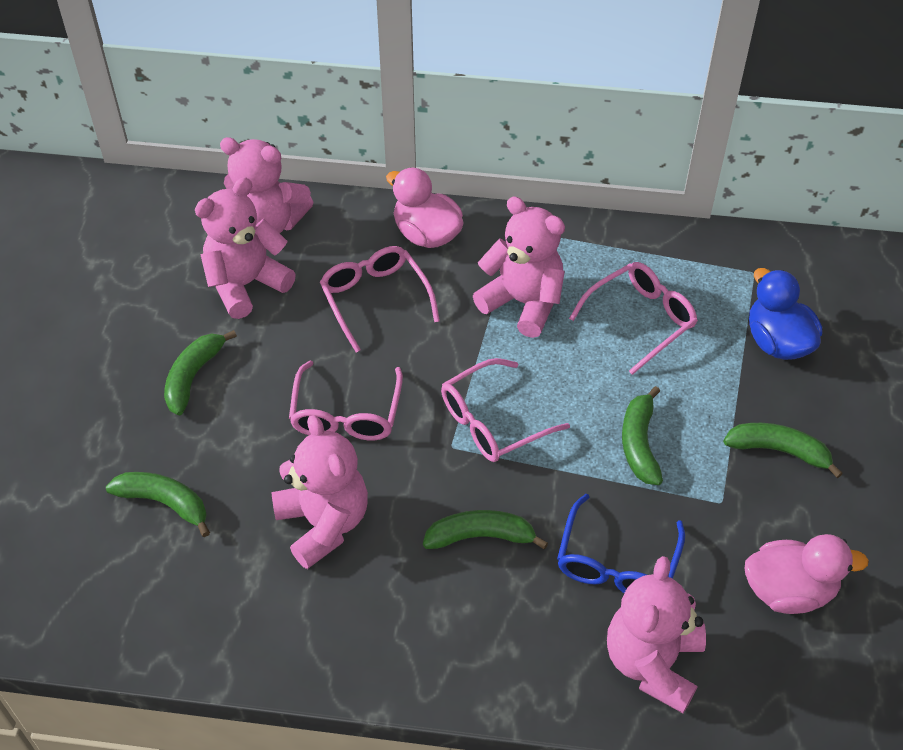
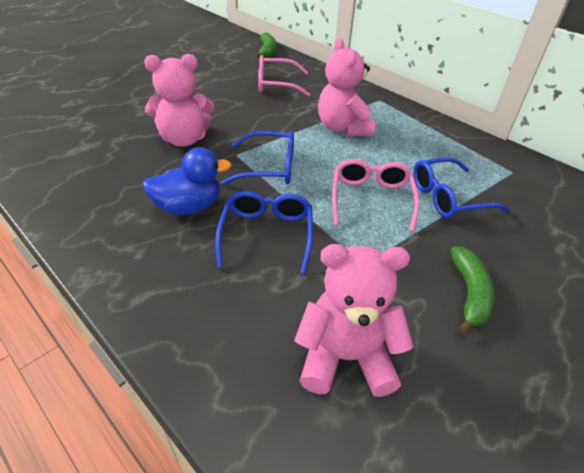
blue glasses: 1 -> 3
green banana: 5 -> 2
pink duck: 2 -> 0
pink glasses: 4 -> 2
pink teddy bear: 5 -> 3

